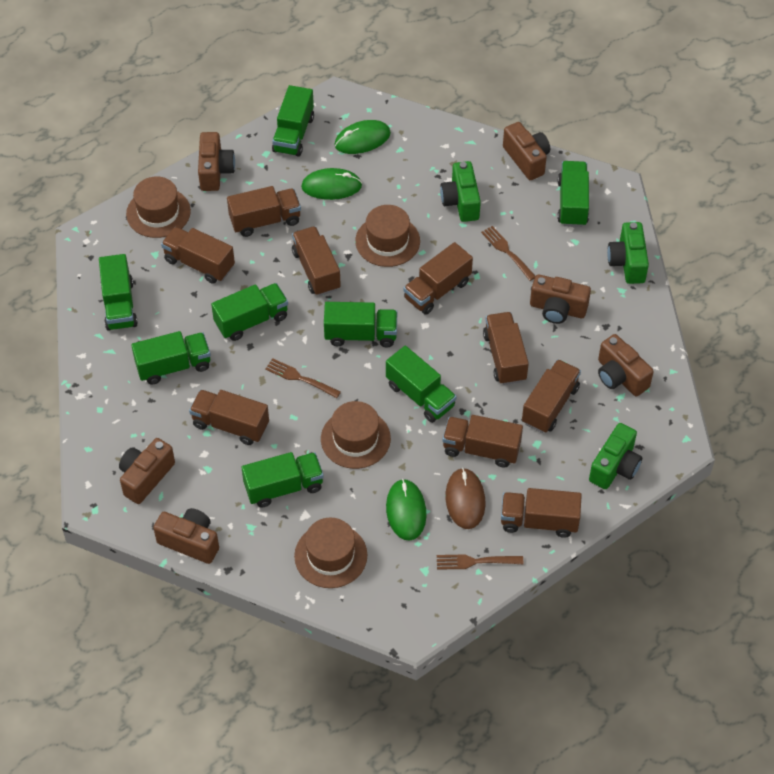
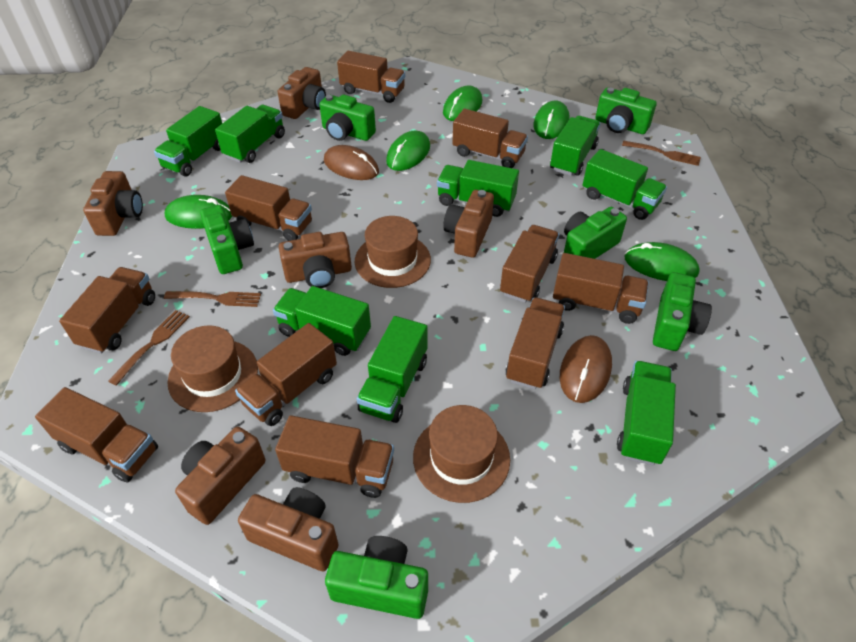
brown hat: 4 -> 3
brown mouse: 1 -> 2
brown truck: 9 -> 10
green camera: 3 -> 6
green mouse: 3 -> 5

